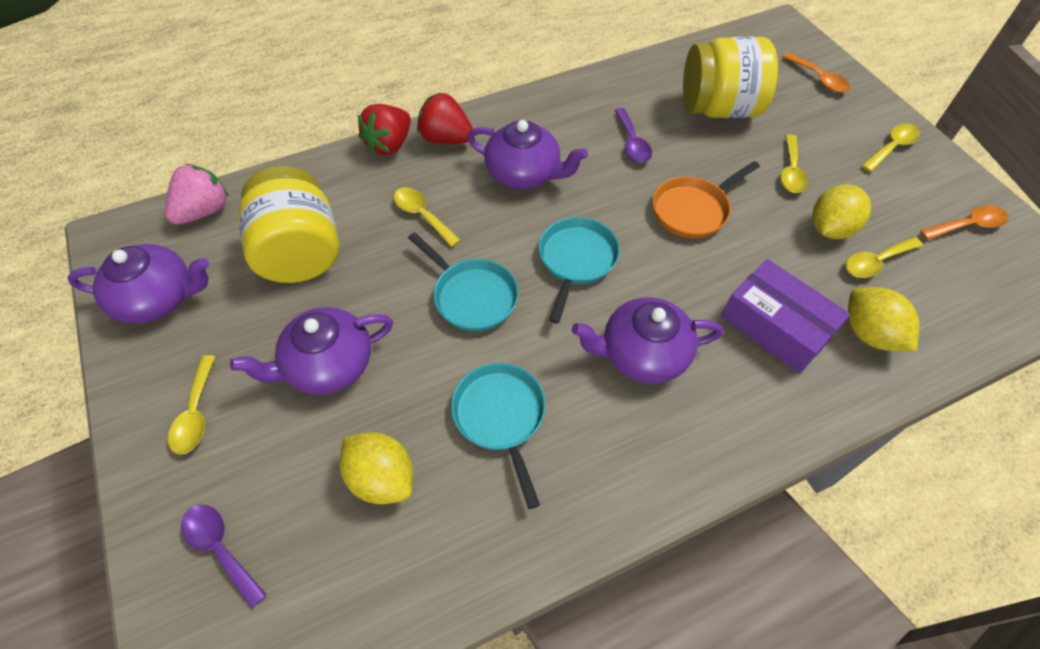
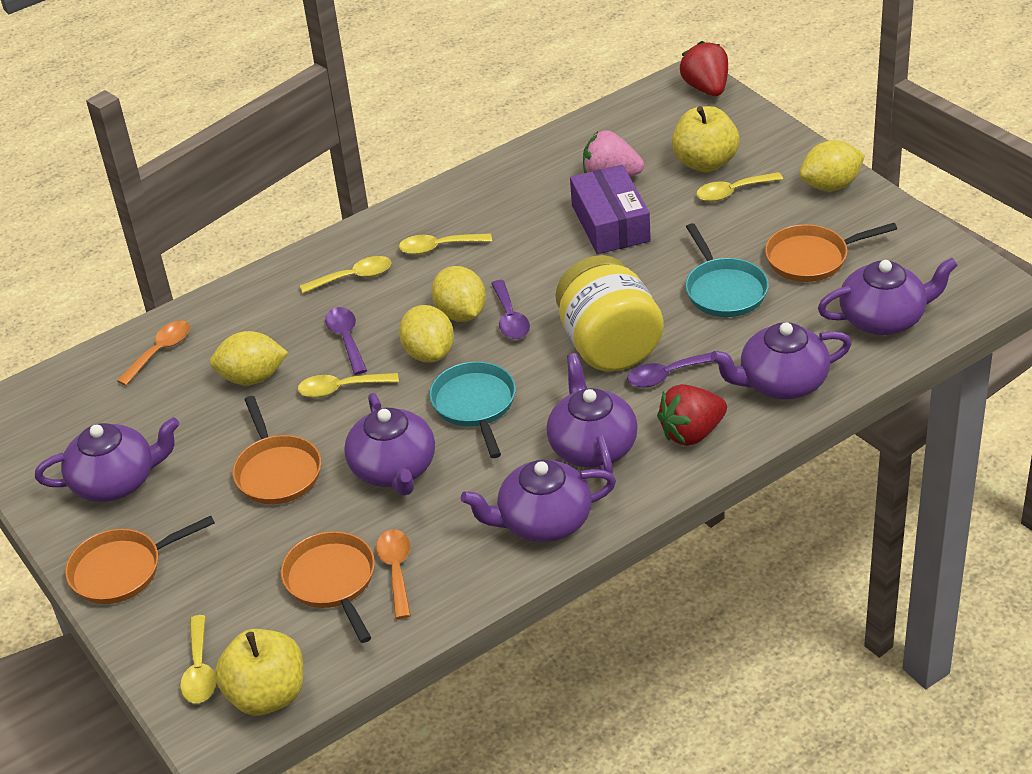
orange pan: 1 -> 4
purple spoon: 2 -> 3
purple teapot: 4 -> 6
turquoise pan: 3 -> 2
yellow apple: 0 -> 2
yellow jar: 2 -> 1
yellow lemon: 3 -> 4

